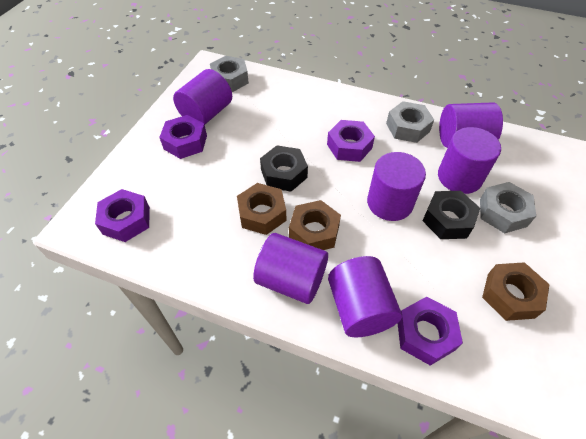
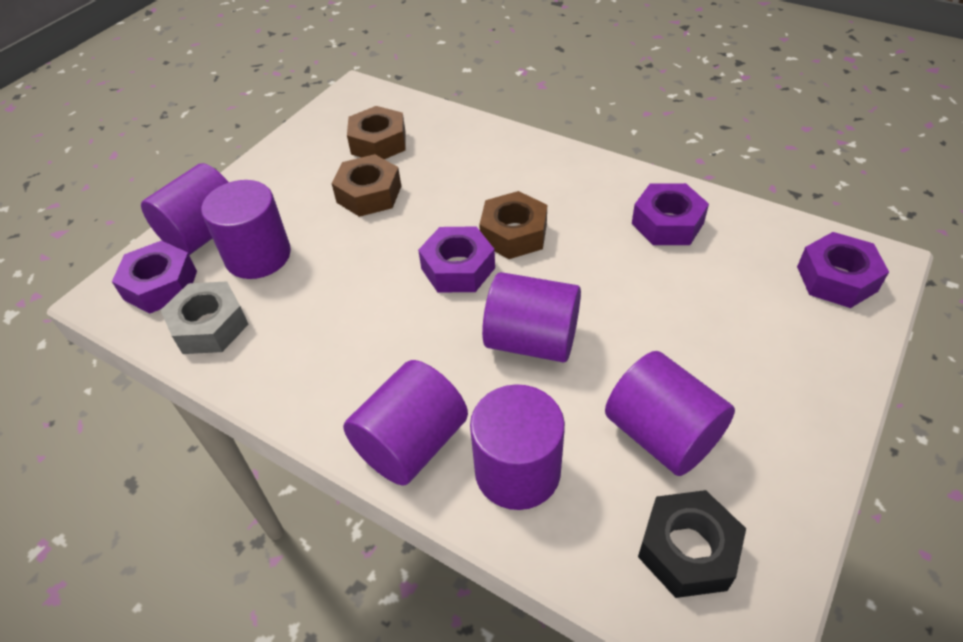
black nut: 2 -> 1
grey nut: 3 -> 1

